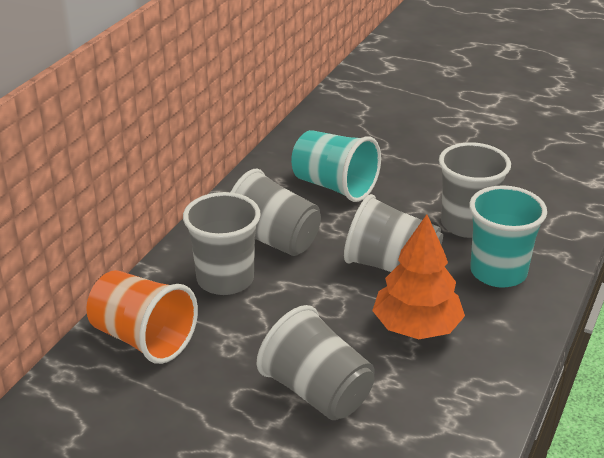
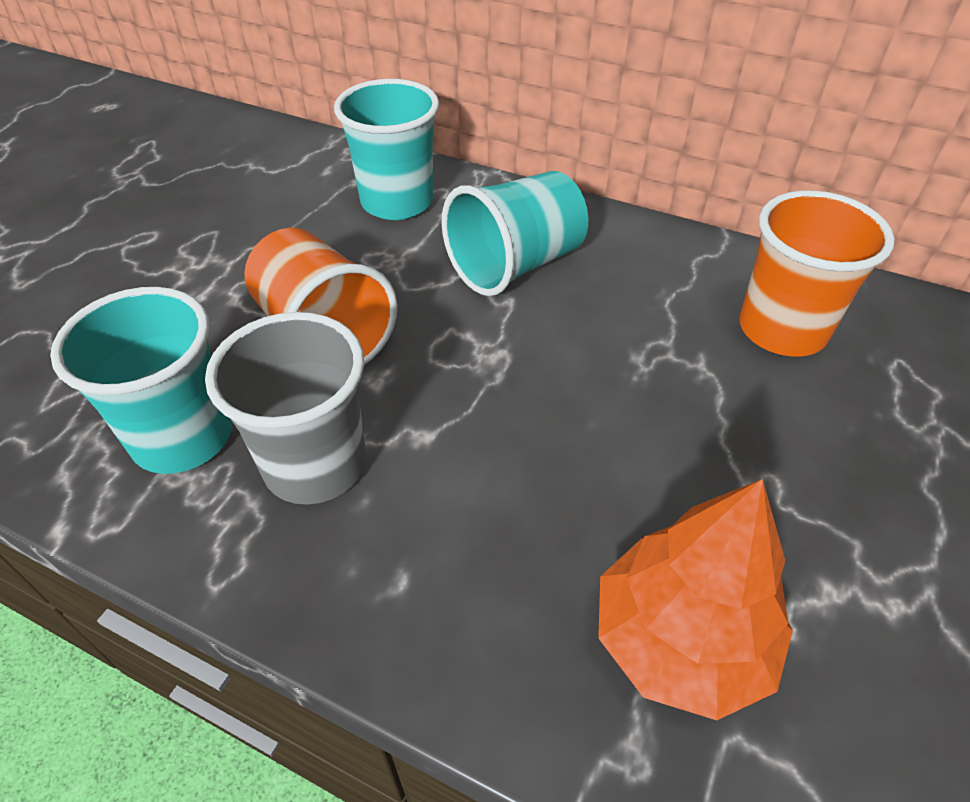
grey cup: 5 -> 1
orange cup: 1 -> 2
turquoise cup: 2 -> 3

